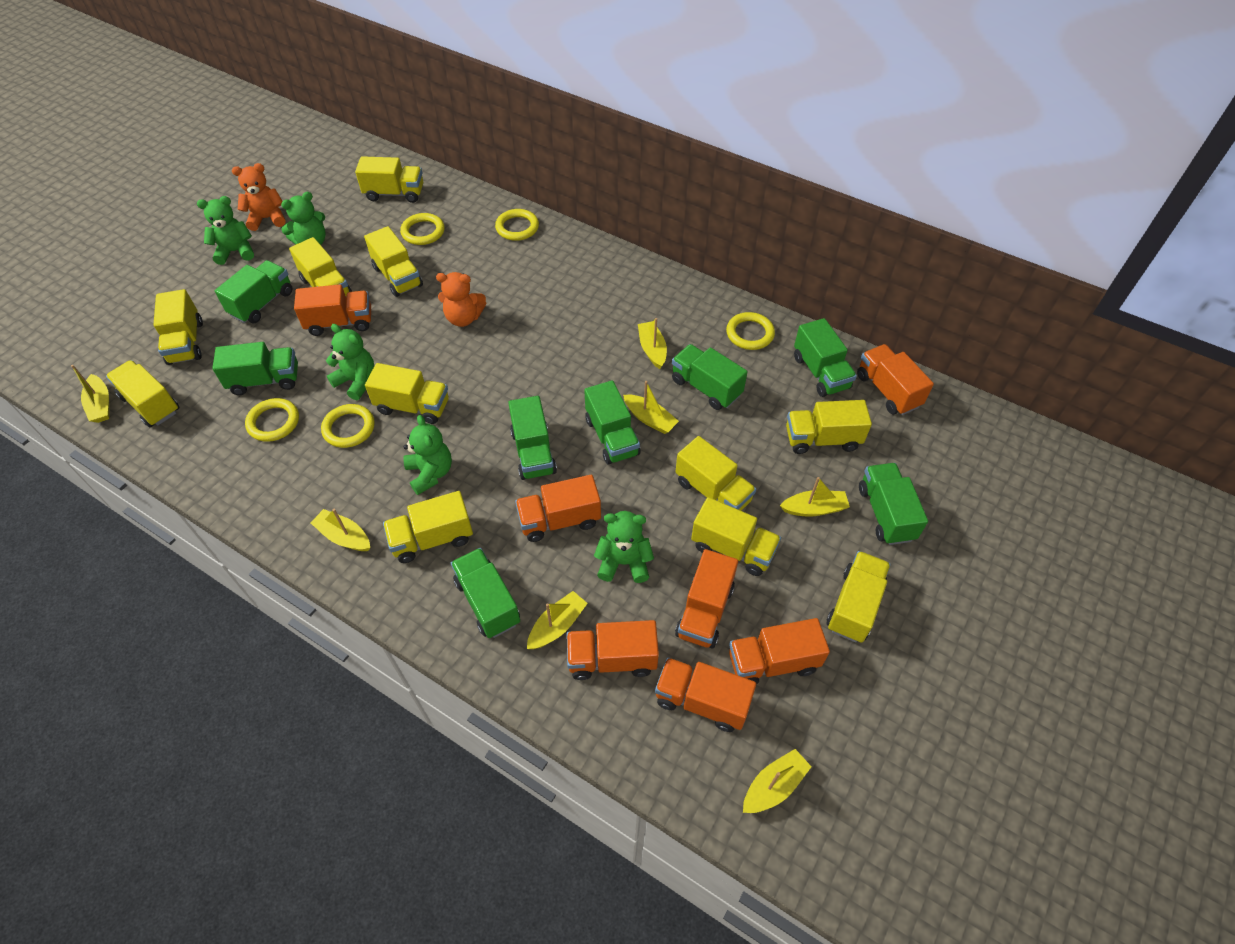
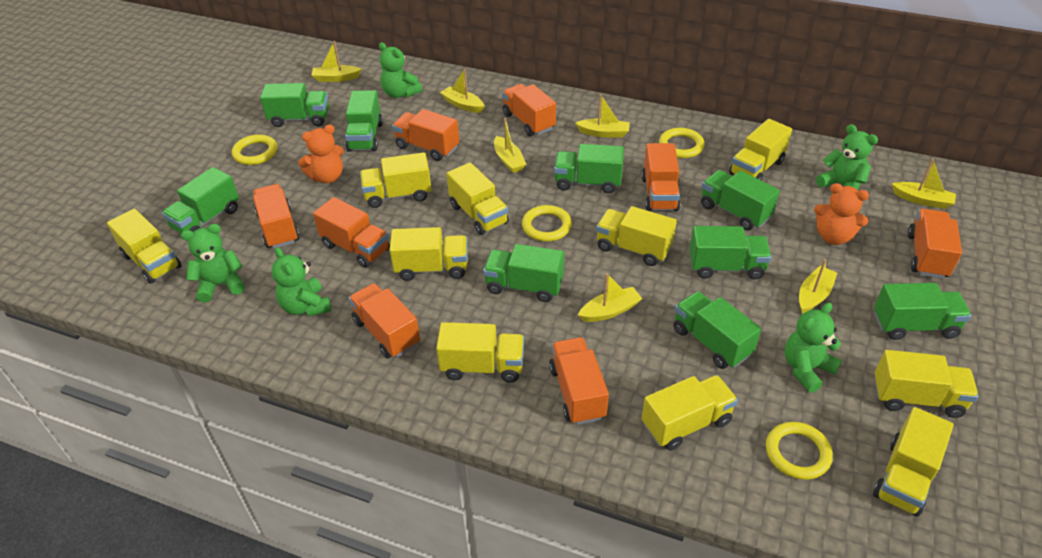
green truck: 8 -> 9
orange truck: 7 -> 8
yellow ring: 5 -> 4
yellow truck: 11 -> 10

